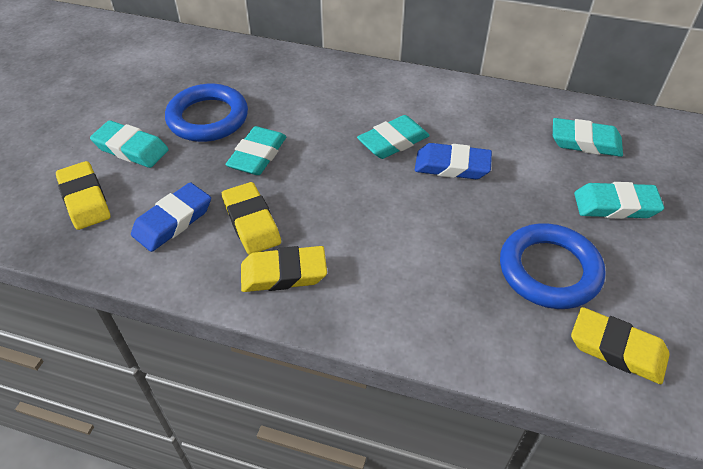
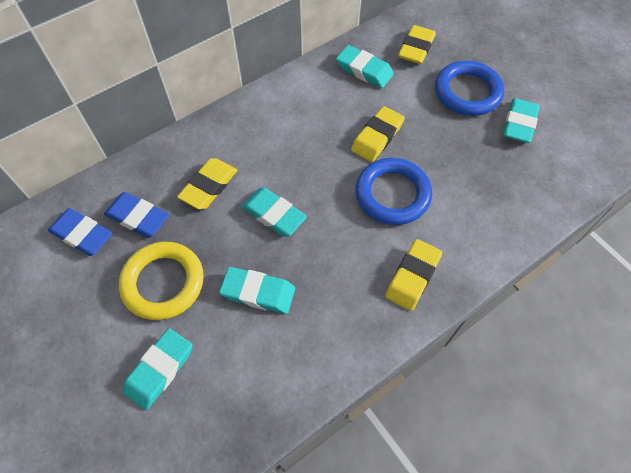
yellow ring: 0 -> 1

